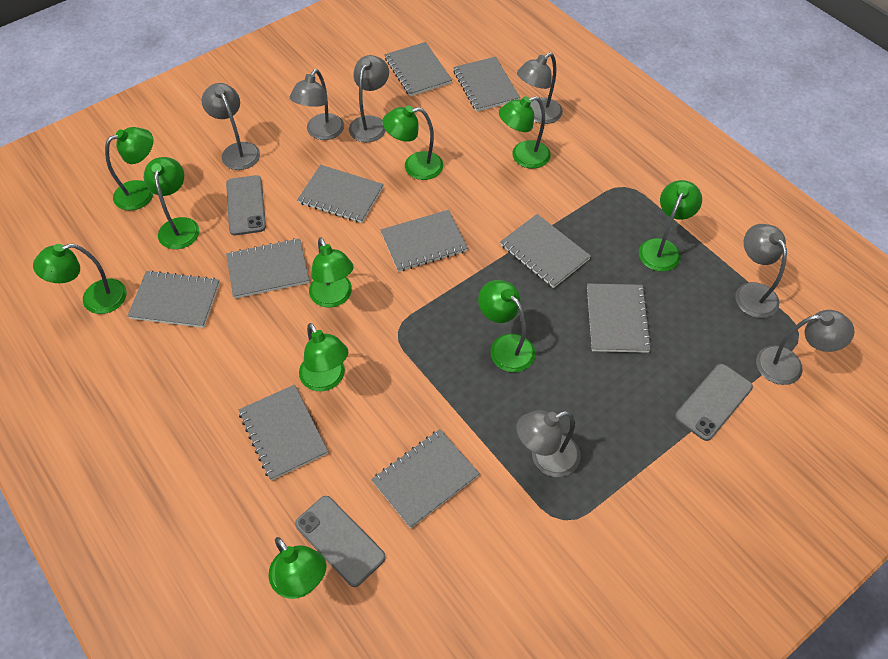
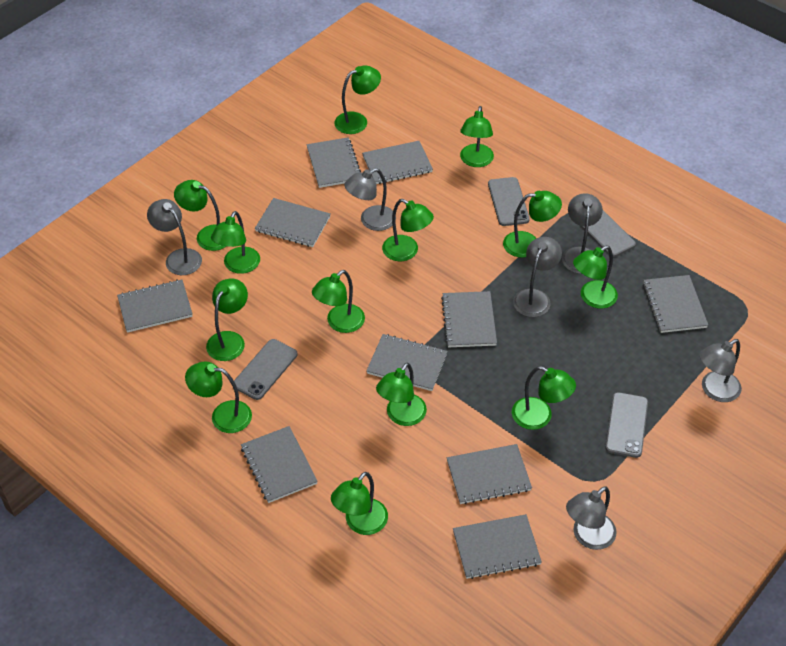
green lamp: 10 -> 13
grey lamp: 7 -> 6
grey phone: 3 -> 4

